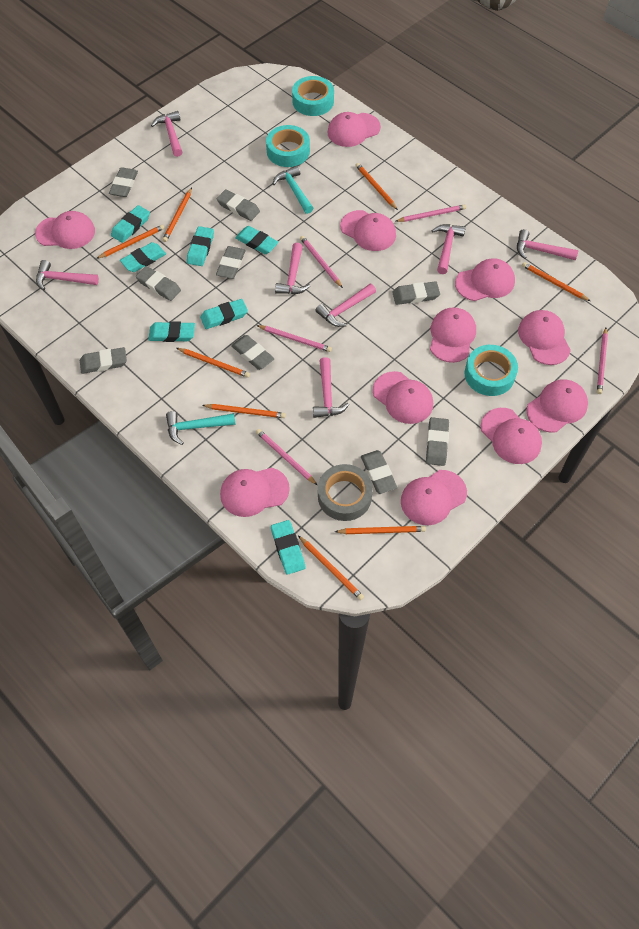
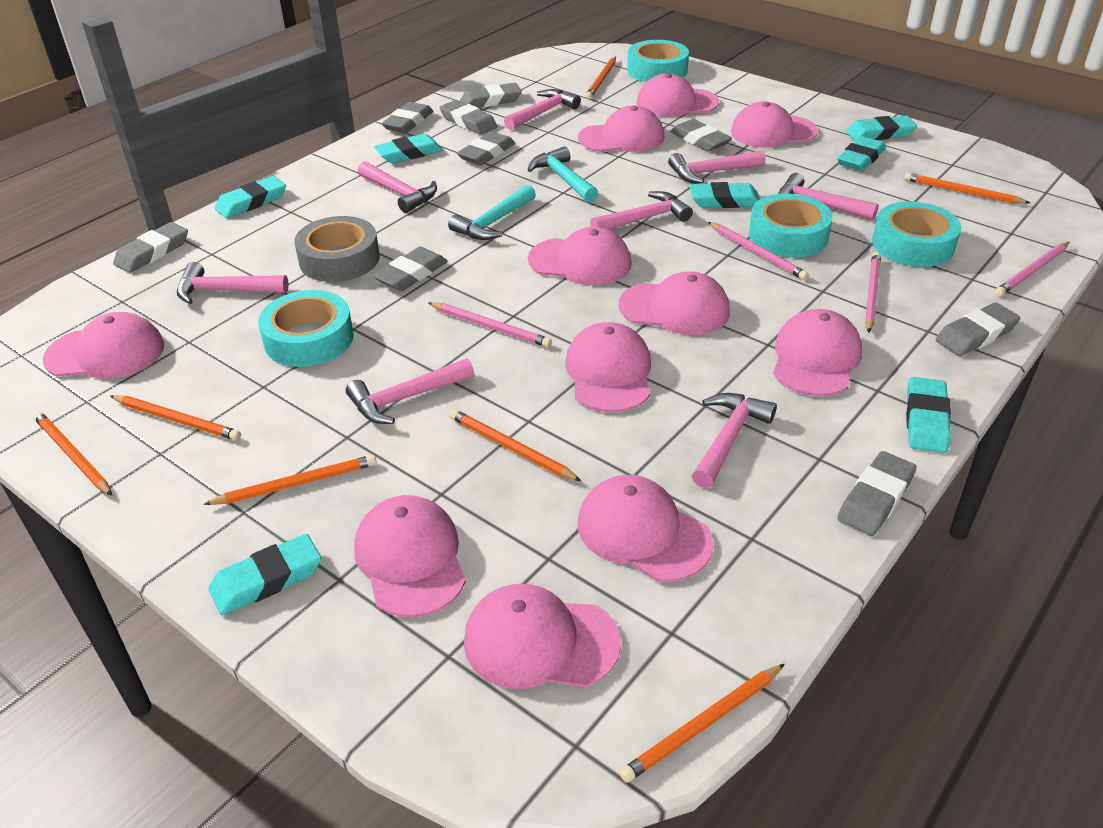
orange pencil: 8 -> 7
pink hammer: 7 -> 8
pink pencil: 5 -> 4
turquoise tape: 3 -> 4

